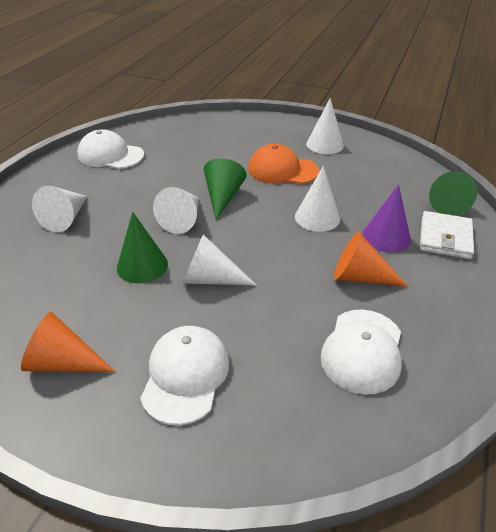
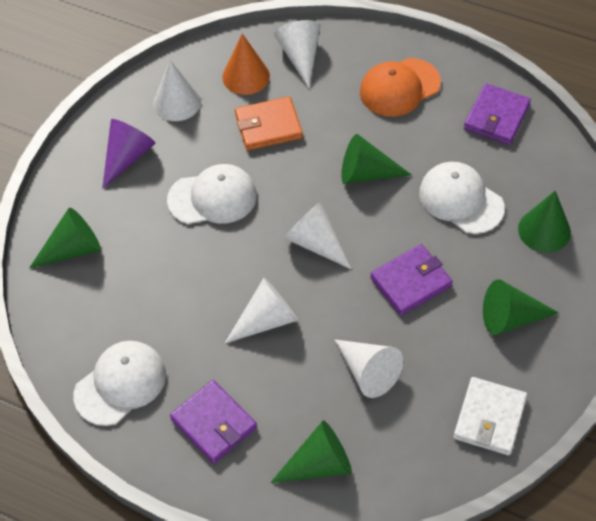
green cone: 3 -> 5
orange cone: 2 -> 1
orange wallet: 0 -> 1
purple wallet: 0 -> 3

